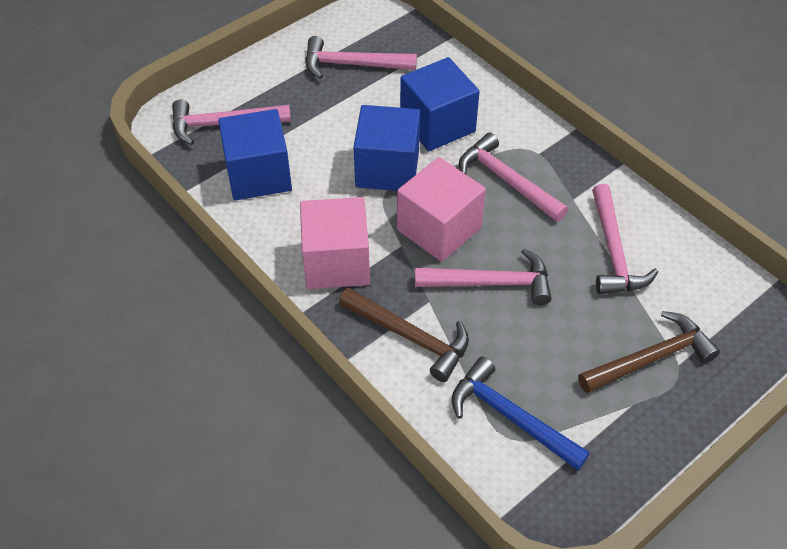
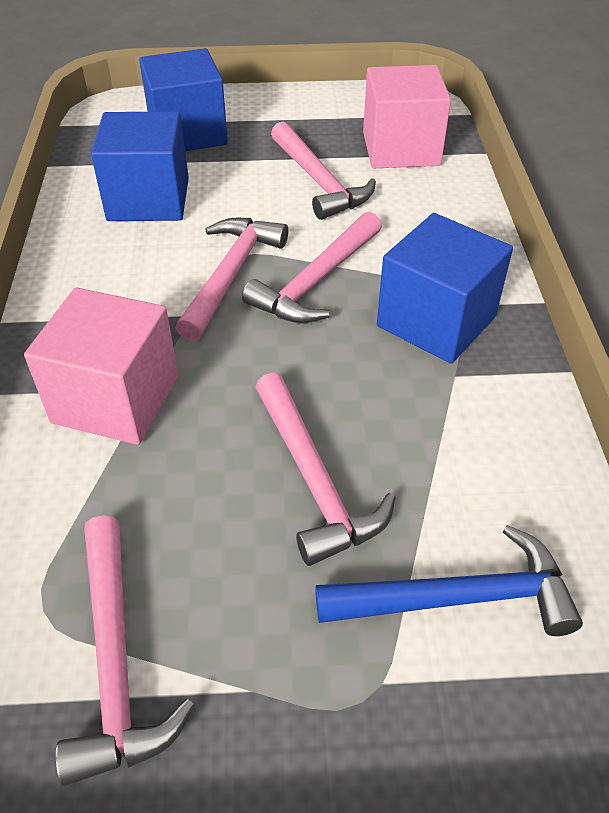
brown hammer: 2 -> 0

